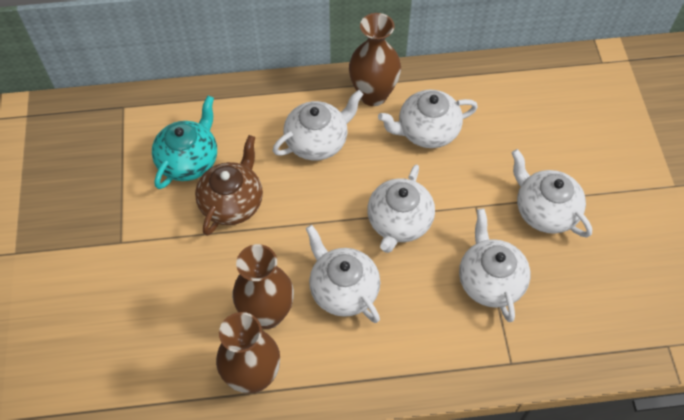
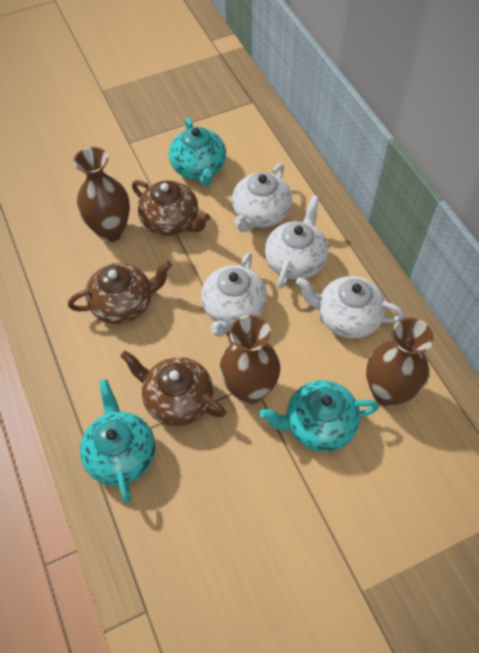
brown teapot: 1 -> 3
turquoise teapot: 1 -> 3
white teapot: 6 -> 4

